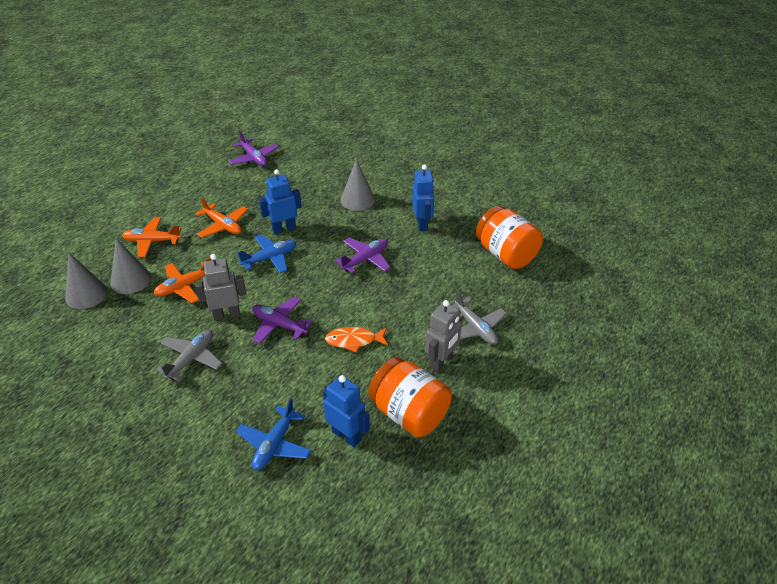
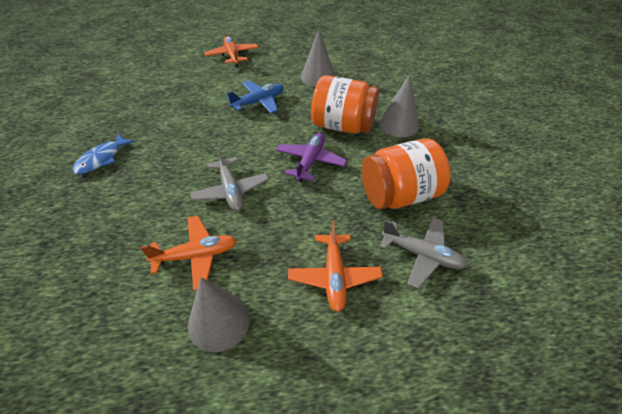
blue fish: 0 -> 1
blue plane: 2 -> 1
blue robot: 3 -> 0
grey robot: 2 -> 0
orange fish: 1 -> 0
purple plane: 3 -> 1

